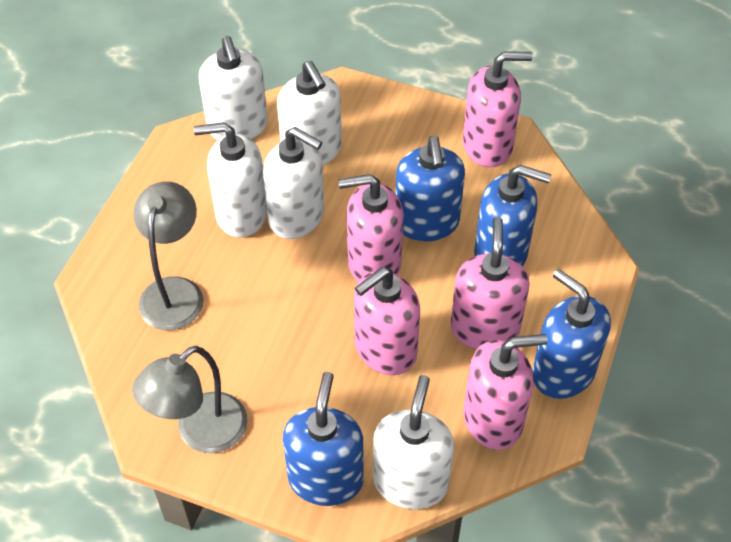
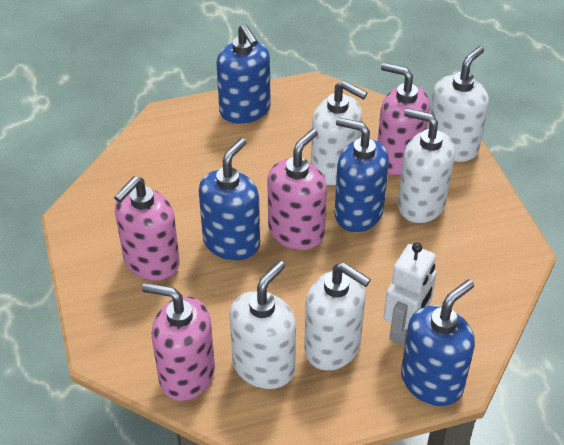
grey lamp: 2 -> 0
pink soap dispenser: 5 -> 4
white robot: 0 -> 1

